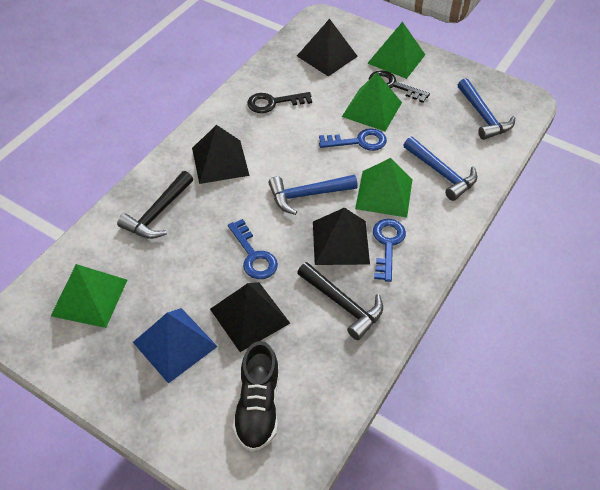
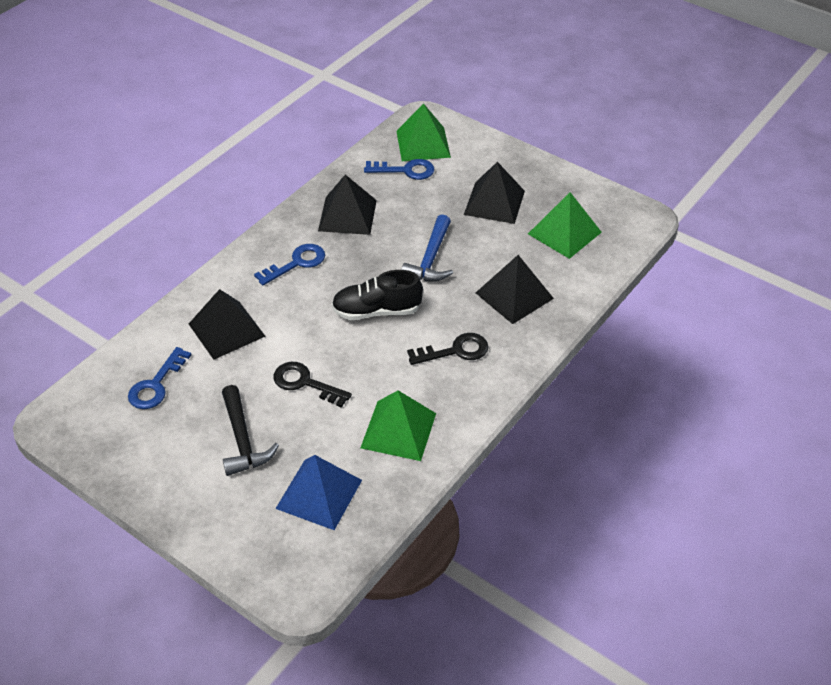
black hammer: 2 -> 1
blue hammer: 3 -> 1
green pyramid: 4 -> 3

